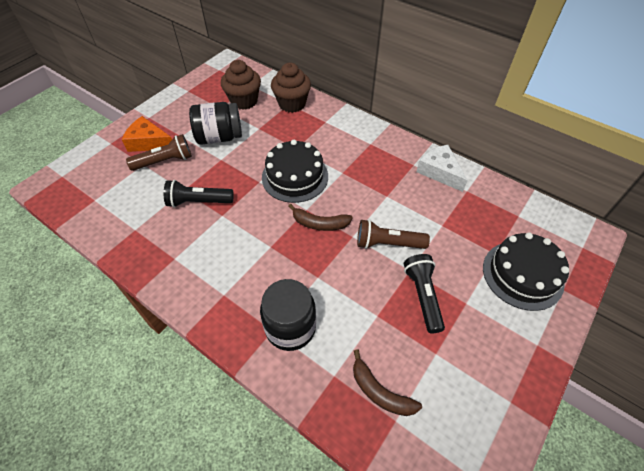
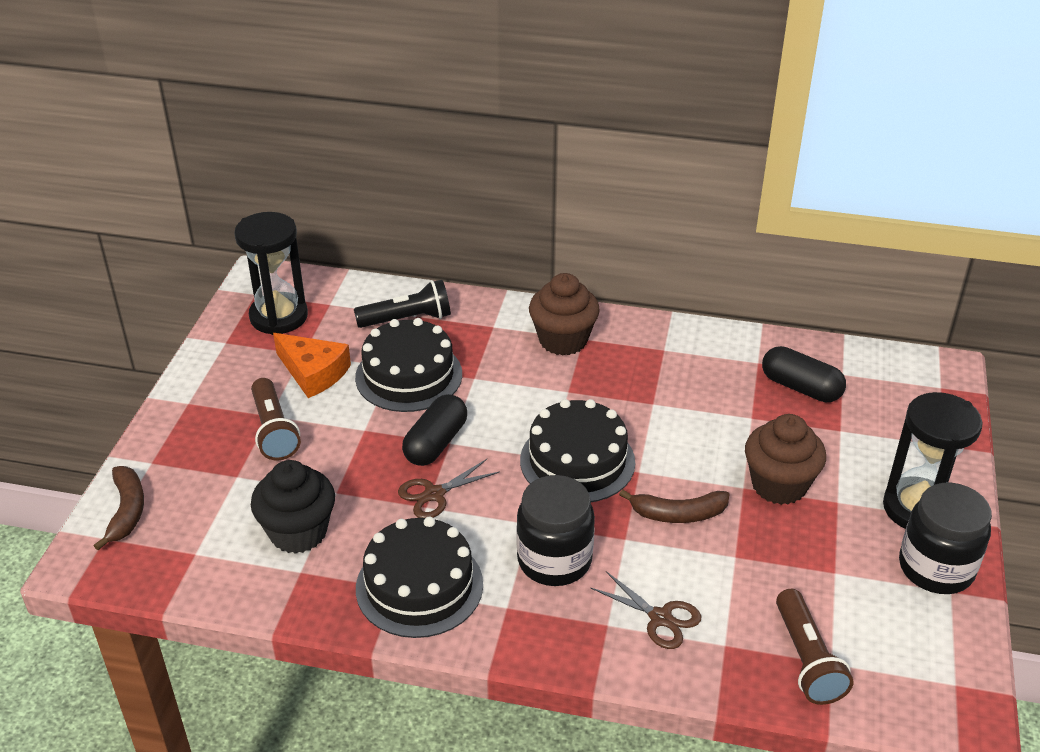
black cake: 2 -> 3
black capsule: 0 -> 2
black cupcake: 0 -> 1
black flashlight: 2 -> 1
black hourglass: 0 -> 2
brown scissors: 0 -> 2
white cheese: 1 -> 0

